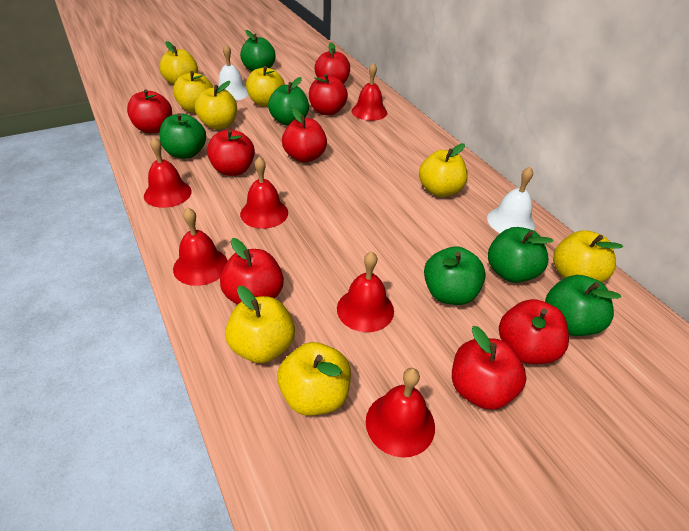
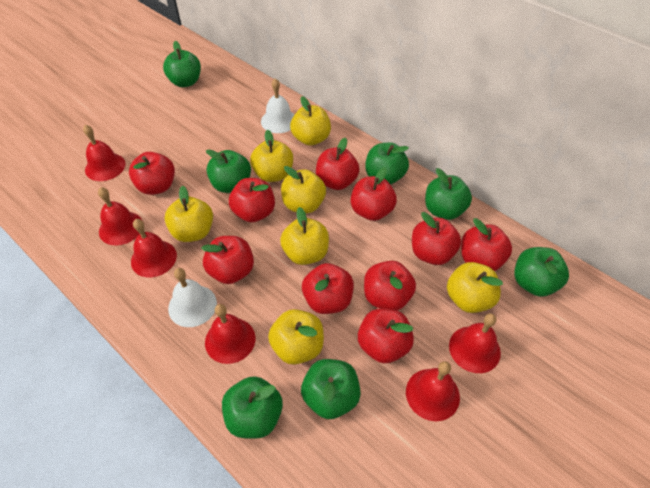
green apple: 6 -> 7
red apple: 8 -> 10
yellow apple: 8 -> 7

